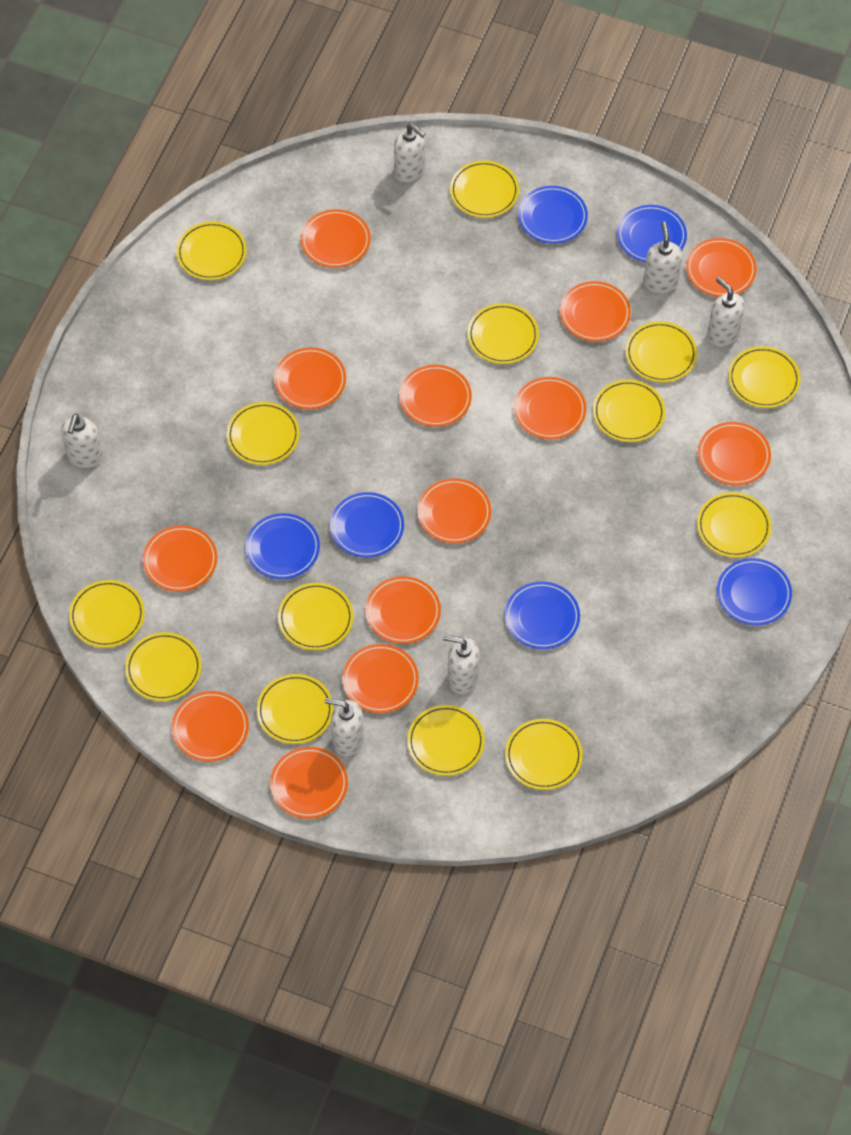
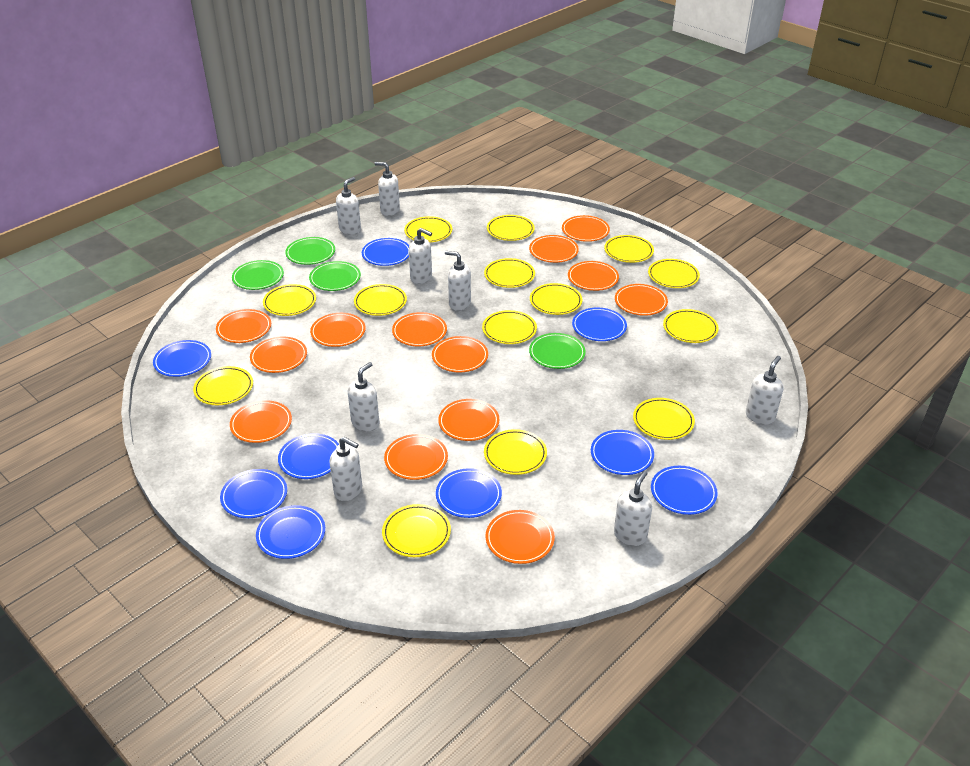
blue plate: 6 -> 9
green plate: 0 -> 4
white soap dispenser: 6 -> 8

